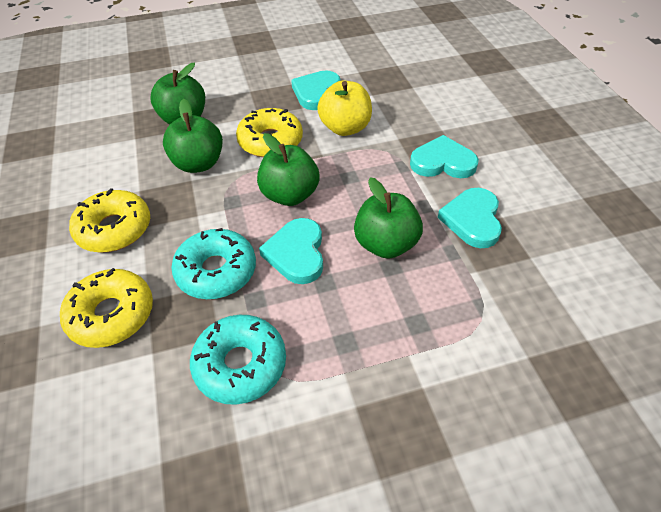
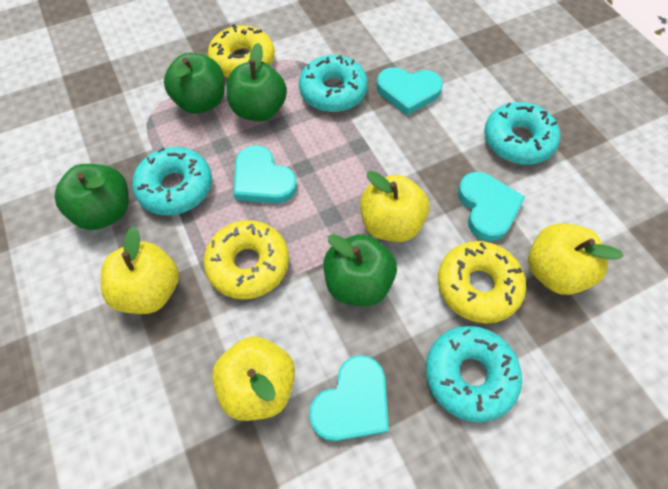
turquoise donut: 2 -> 4
yellow apple: 1 -> 4

